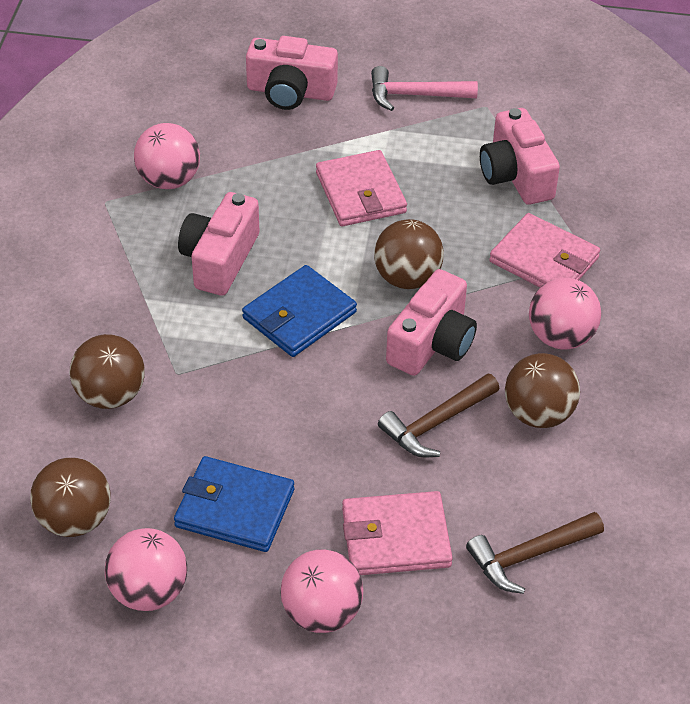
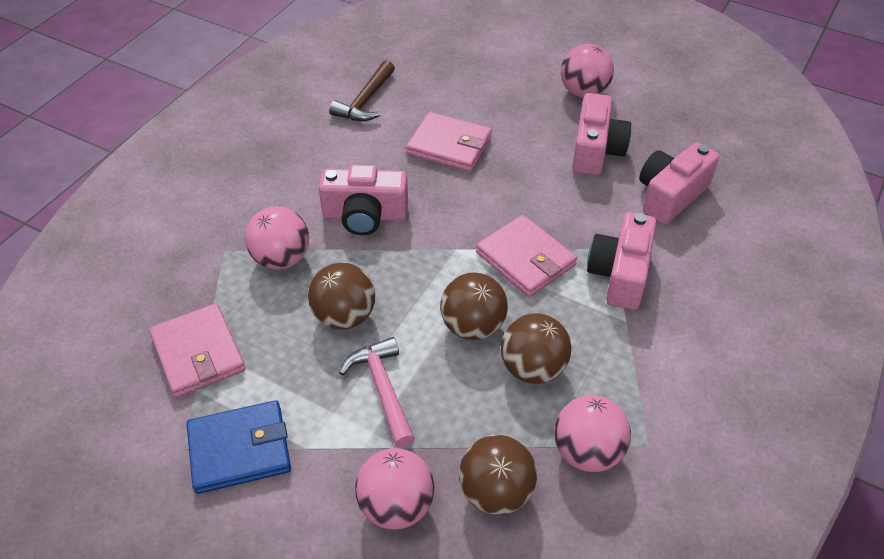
blue wallet: 2 -> 1
brown hammer: 2 -> 1

